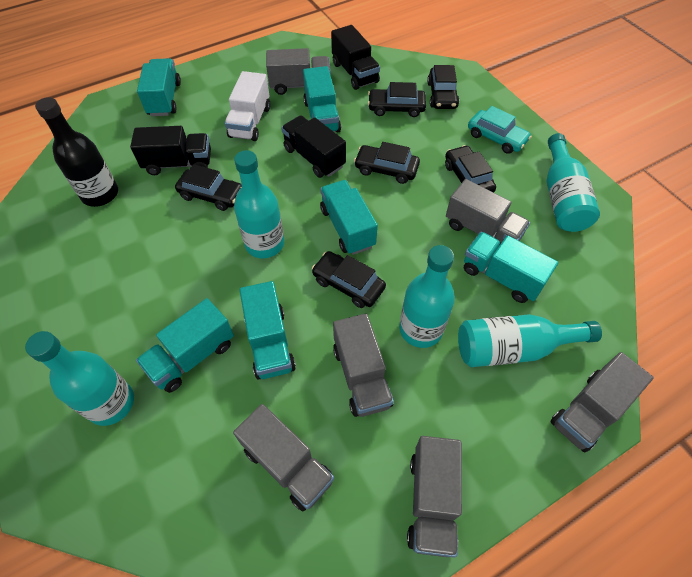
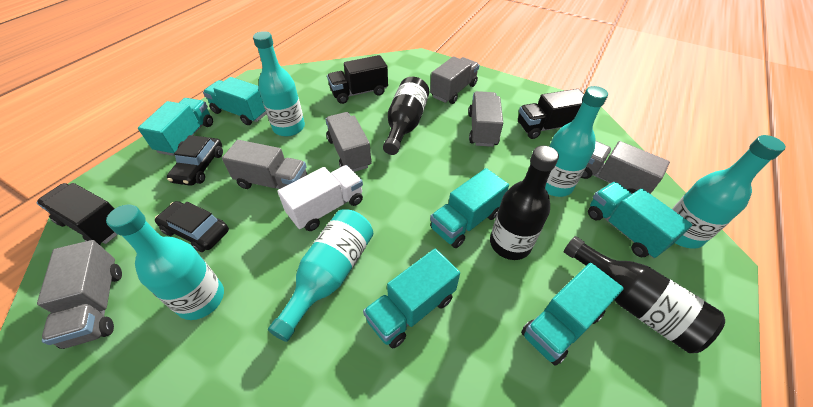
black bottle: 1 -> 3
black car: 6 -> 2
turquoise car: 1 -> 0

